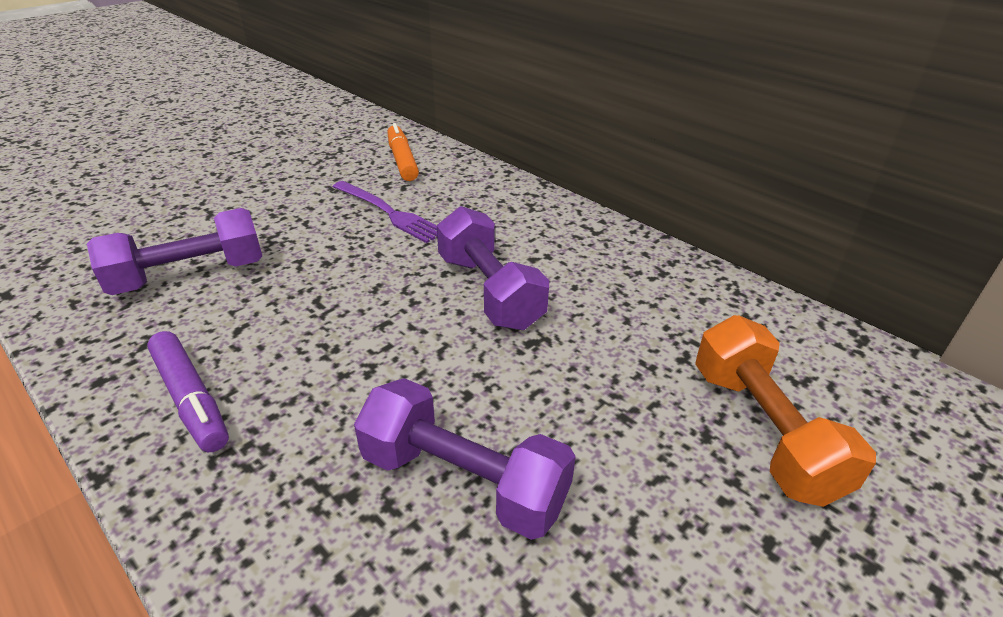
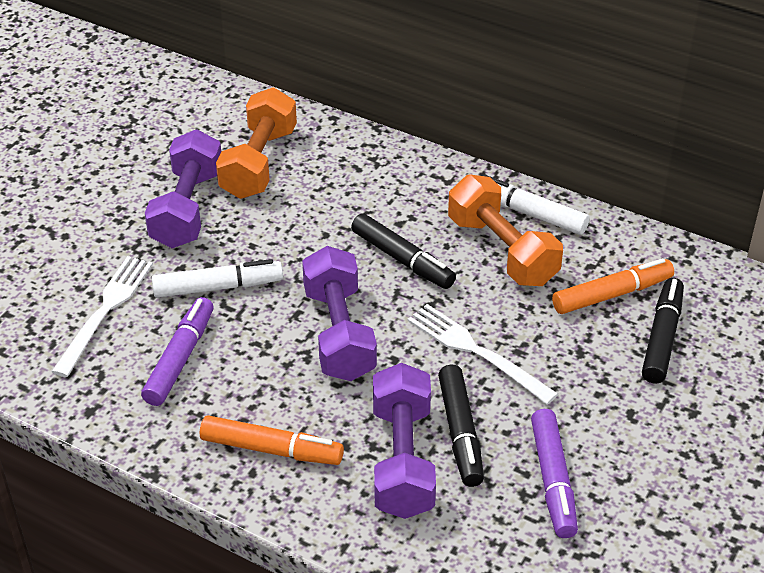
black marker: 0 -> 3
orange dumbbell: 1 -> 2
orange marker: 1 -> 2
purple fork: 1 -> 0
purple marker: 1 -> 2
white fork: 0 -> 2
white marker: 0 -> 2

